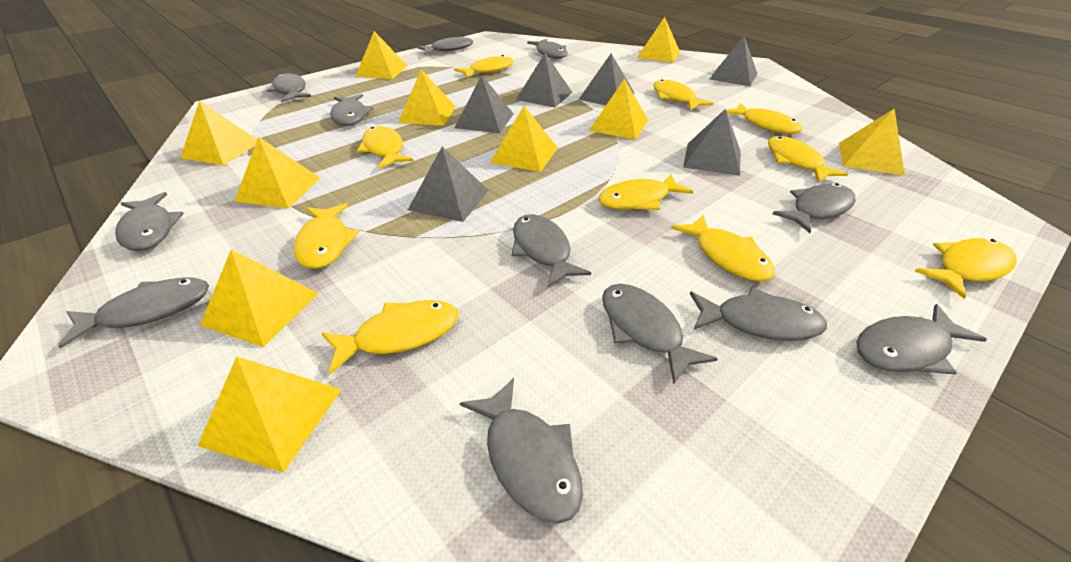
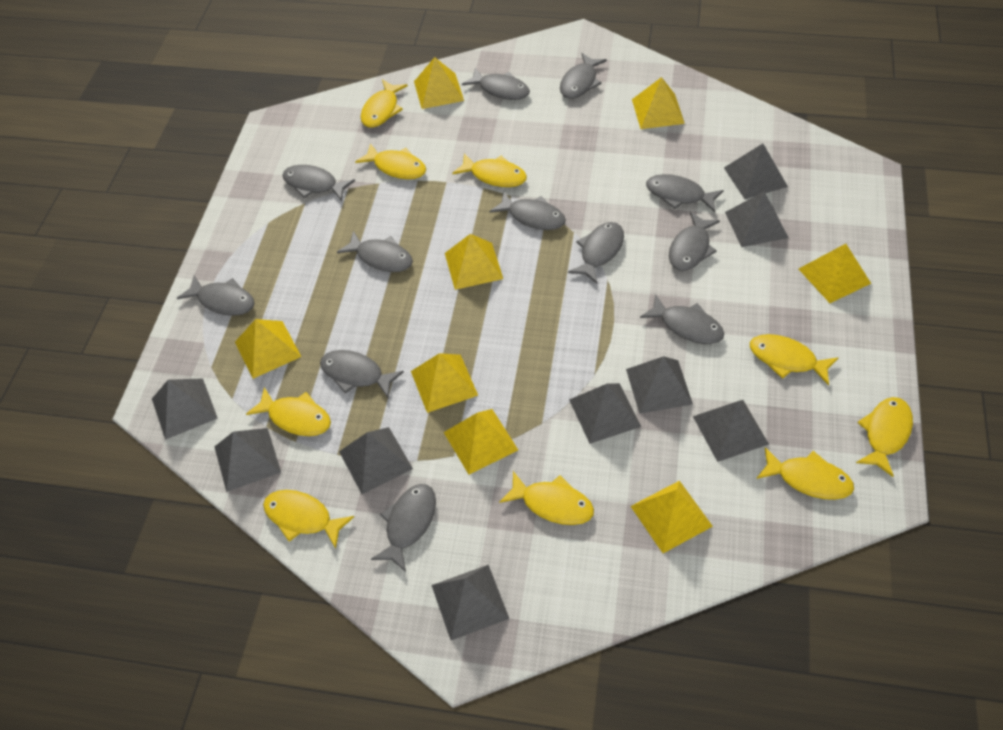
grey pyramid: 6 -> 9
yellow fish: 10 -> 9
yellow pyramid: 10 -> 8

